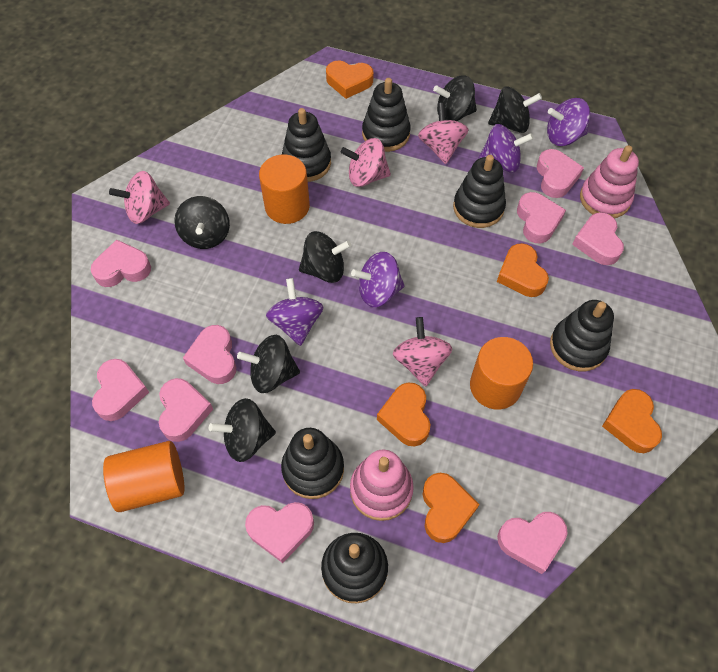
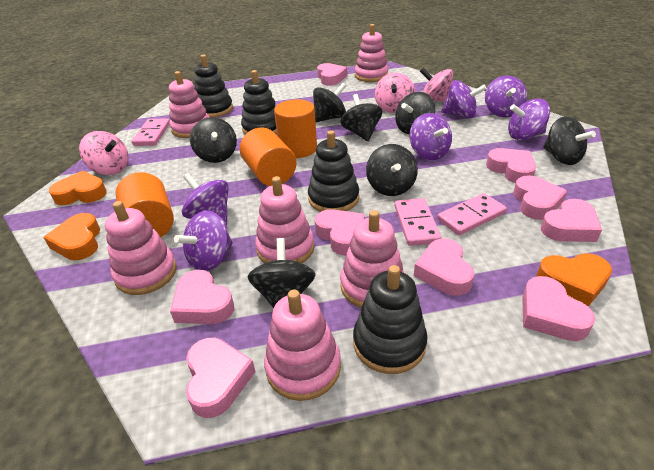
black spinning top: 6 -> 7
black stacking toy: 6 -> 4
orange heart: 5 -> 3
pink domino: 0 -> 3
pink spinning top: 4 -> 3
pink stacking toy: 2 -> 6
purple spinning top: 4 -> 6

